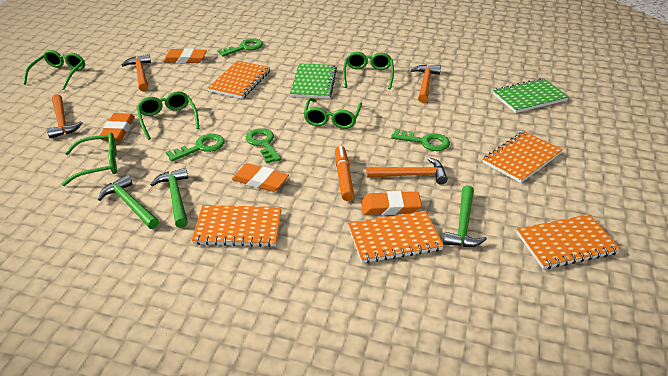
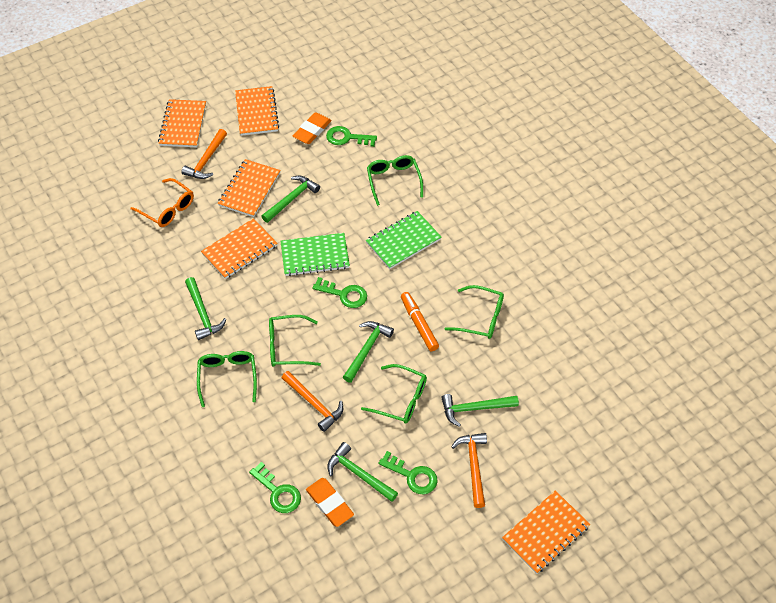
green hammer: 3 -> 5
orange eraser: 4 -> 2
orange glasses: 0 -> 1
orange hammer: 4 -> 3

